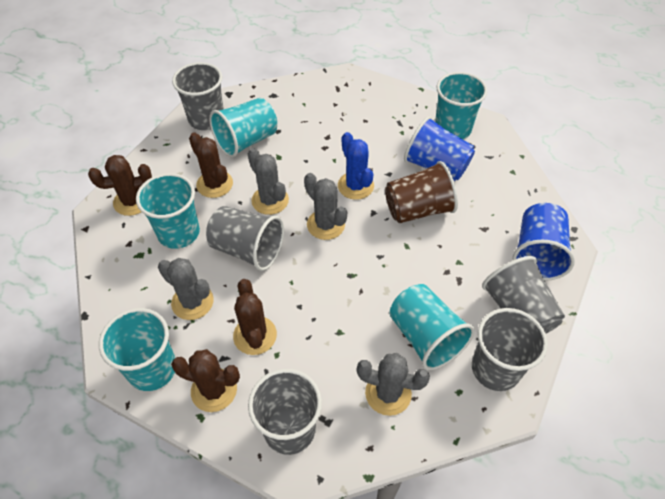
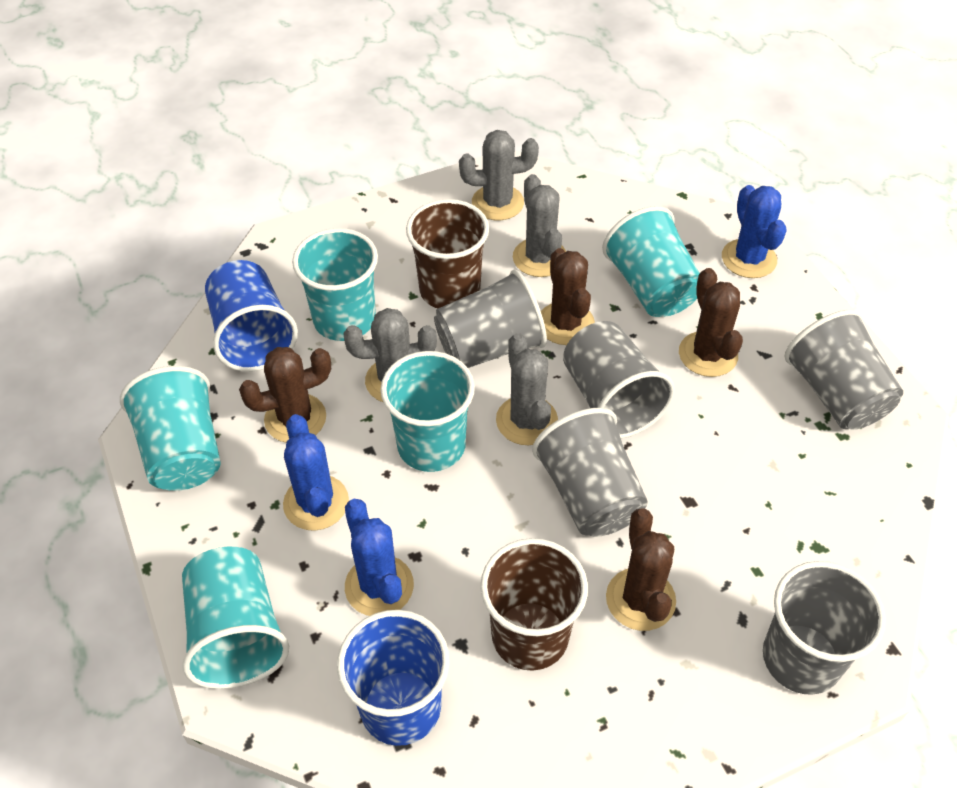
blue cactus: 1 -> 3
brown cup: 1 -> 2

